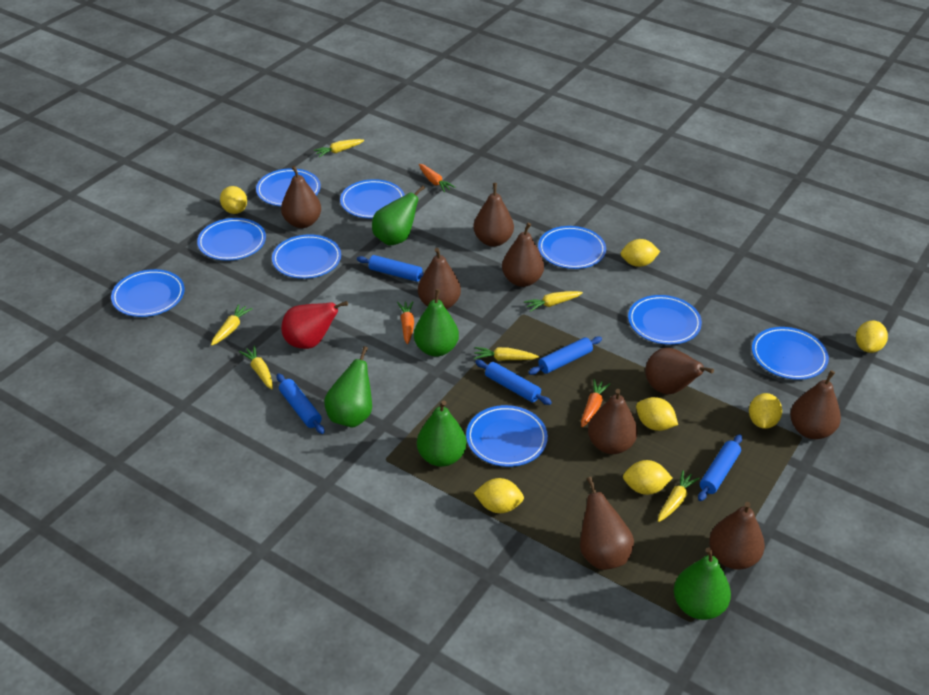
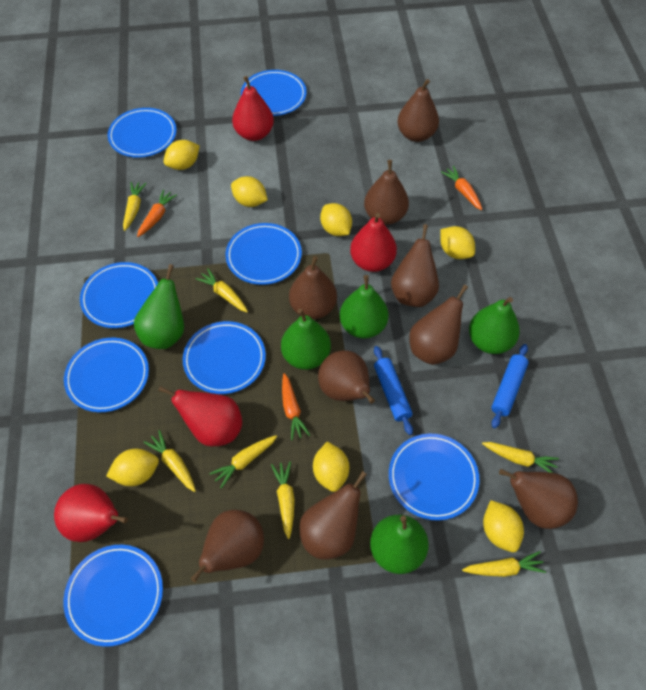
blue plate: 9 -> 8
blue rolling pin: 5 -> 2
red pear: 1 -> 4
yellow carrot: 6 -> 7

